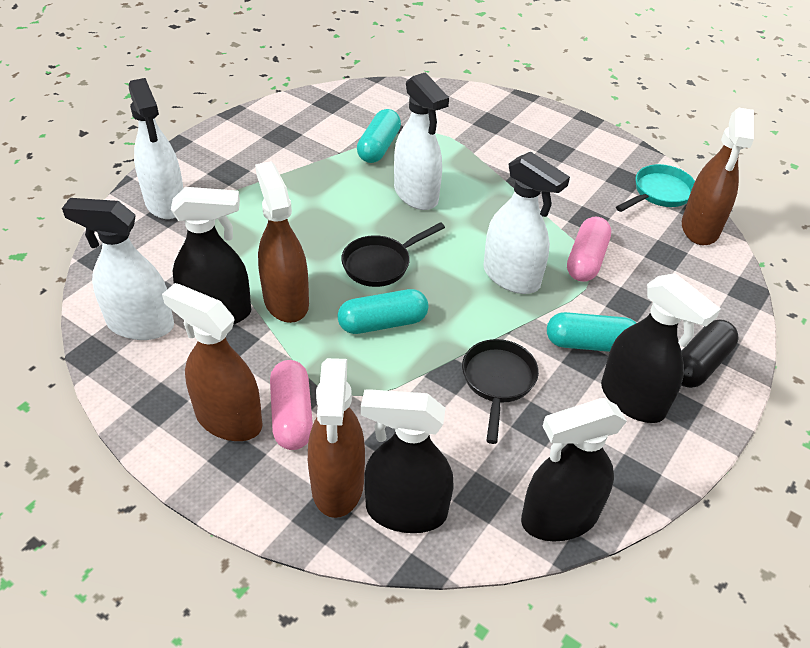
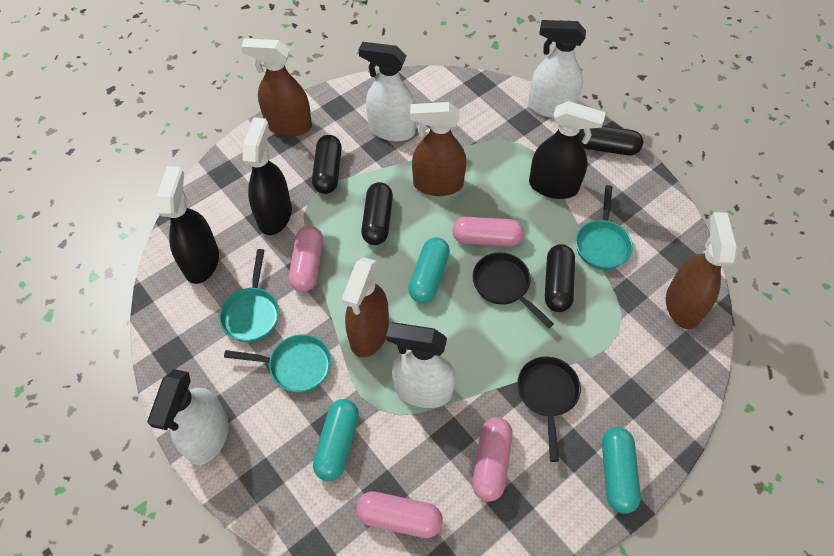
black capsule: 1 -> 4
black spray bottle: 4 -> 3
pink capsule: 2 -> 4
turquoise pan: 1 -> 3

